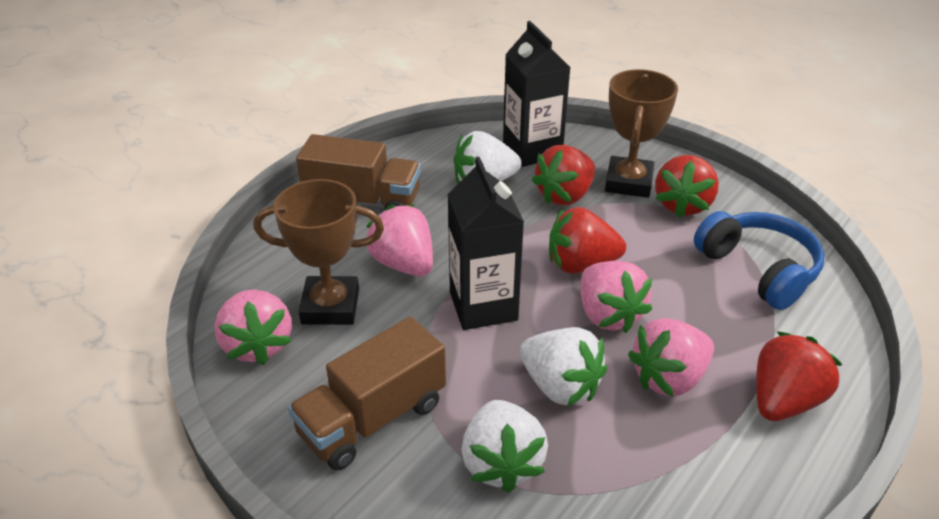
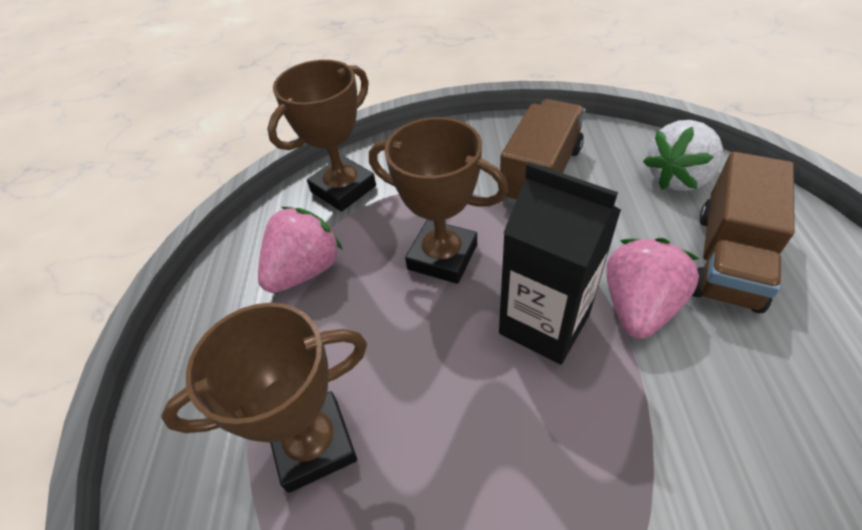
black carton: 2 -> 1
blue headphones: 1 -> 0
brown trophy: 2 -> 3
pink strawberry: 4 -> 2
red strawberry: 4 -> 0
white strawberry: 3 -> 1

